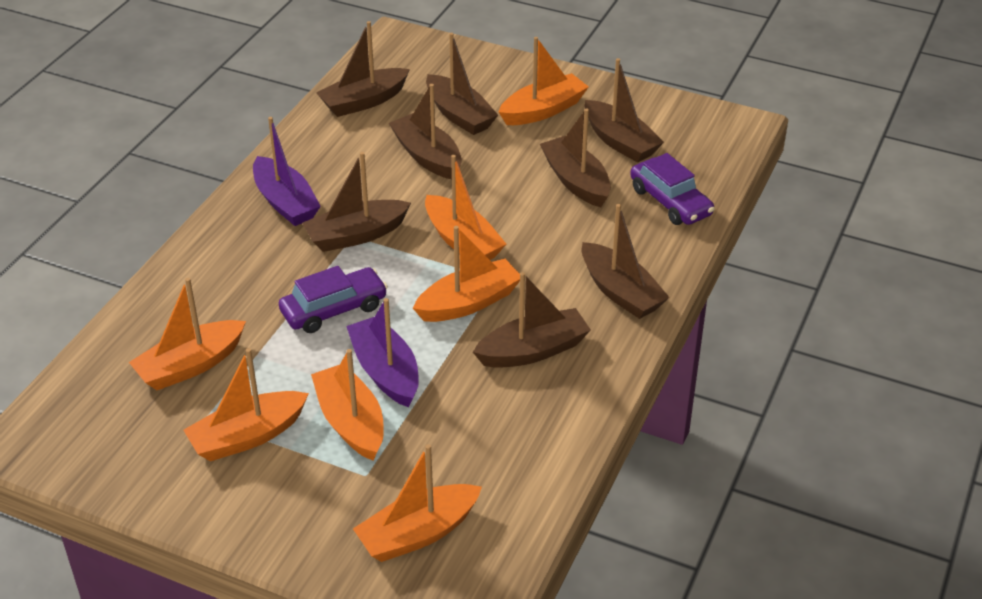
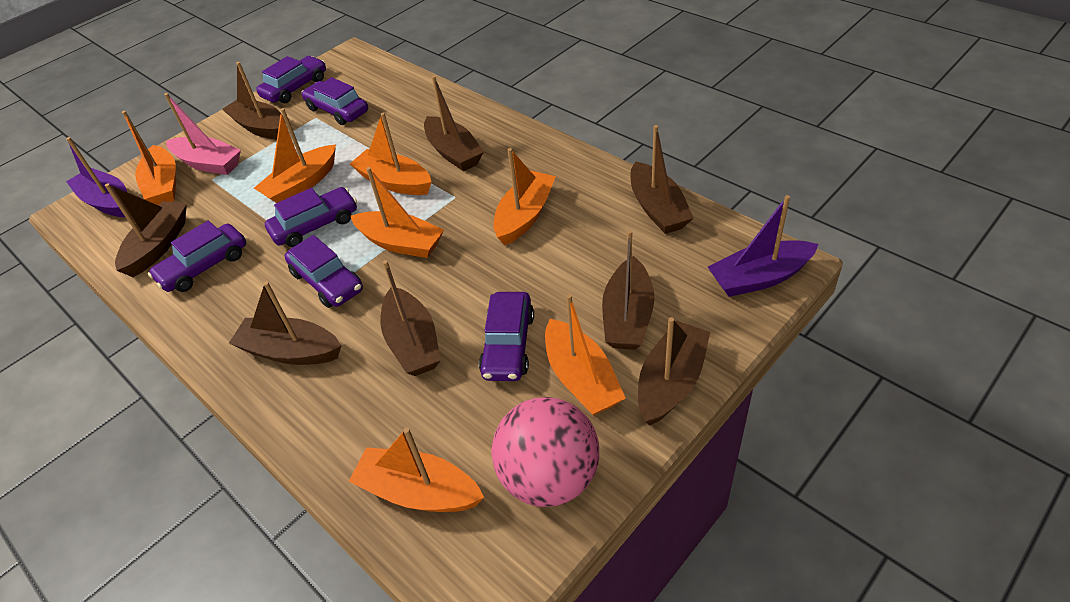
pink ball: 0 -> 1
pink boat: 0 -> 1
purple car: 2 -> 6

